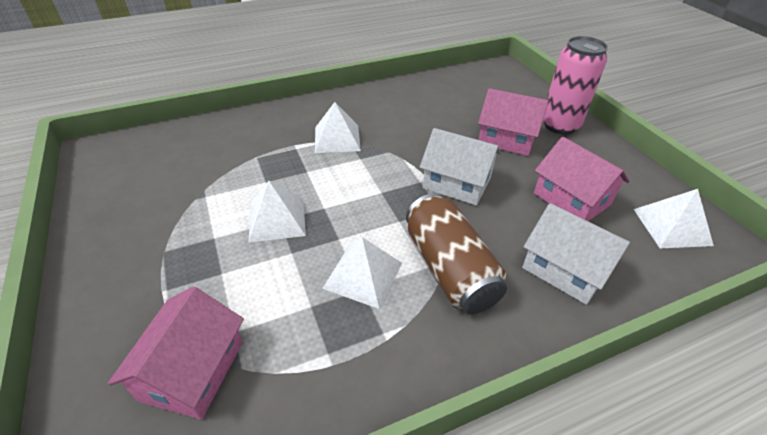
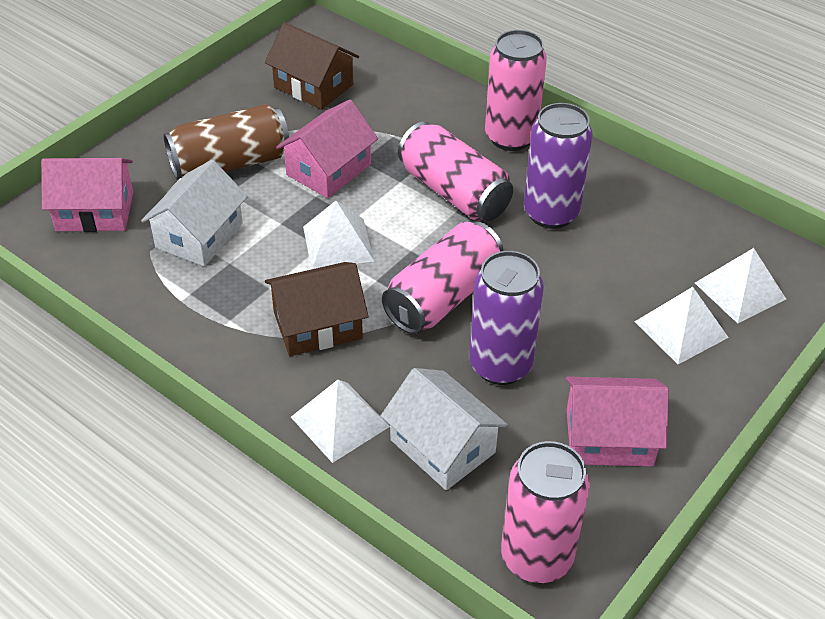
brown house: 0 -> 2
pink can: 1 -> 4
purple can: 0 -> 2

